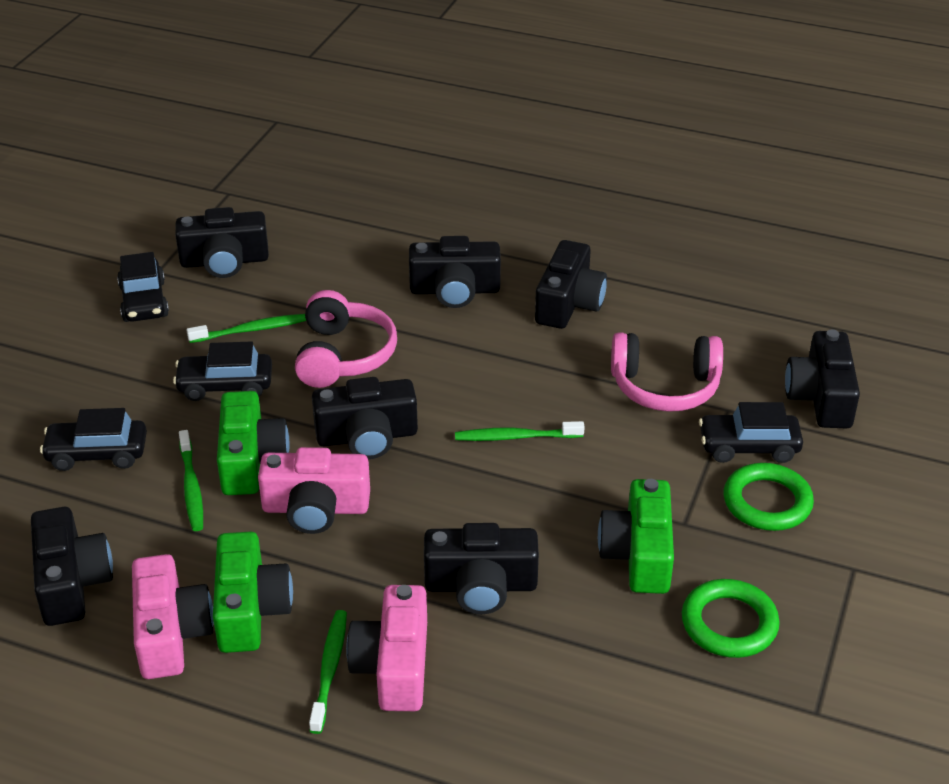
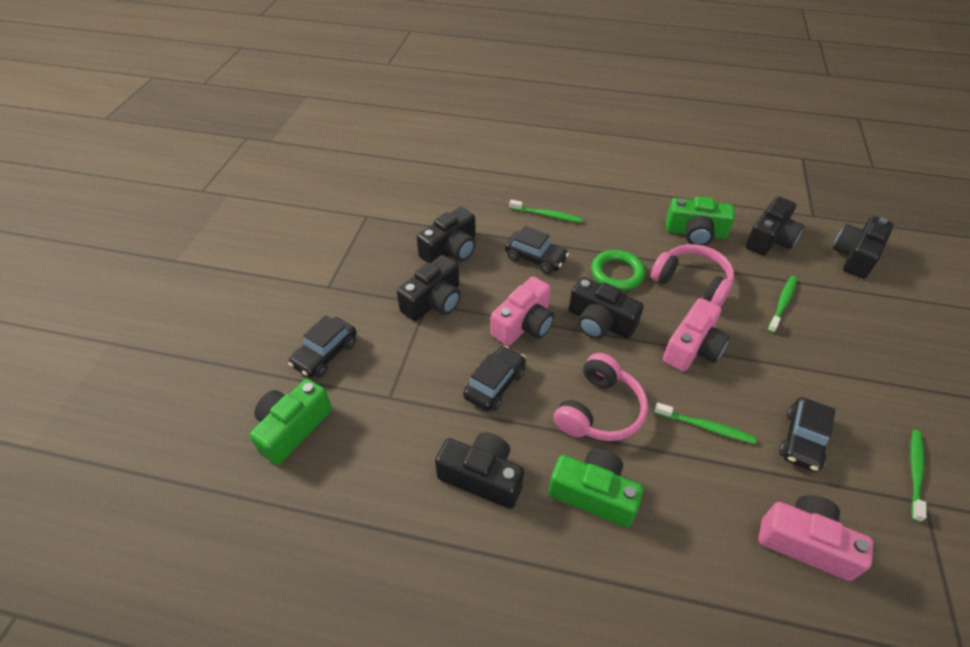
black camera: 7 -> 6
green ring: 2 -> 1

